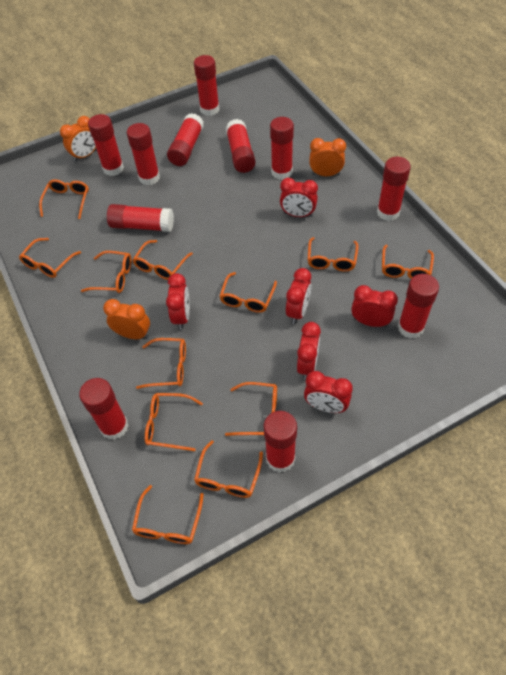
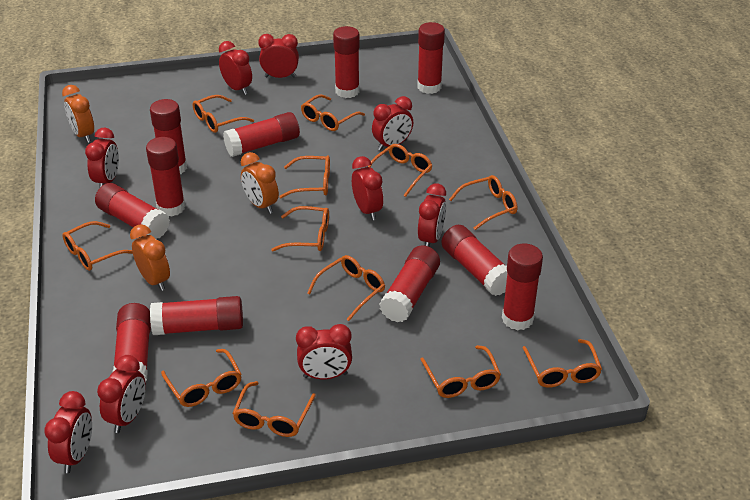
red clock: 6 -> 9

